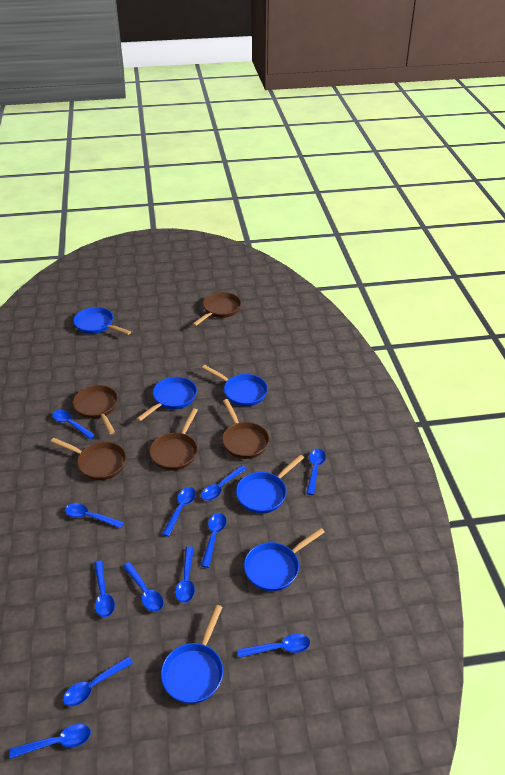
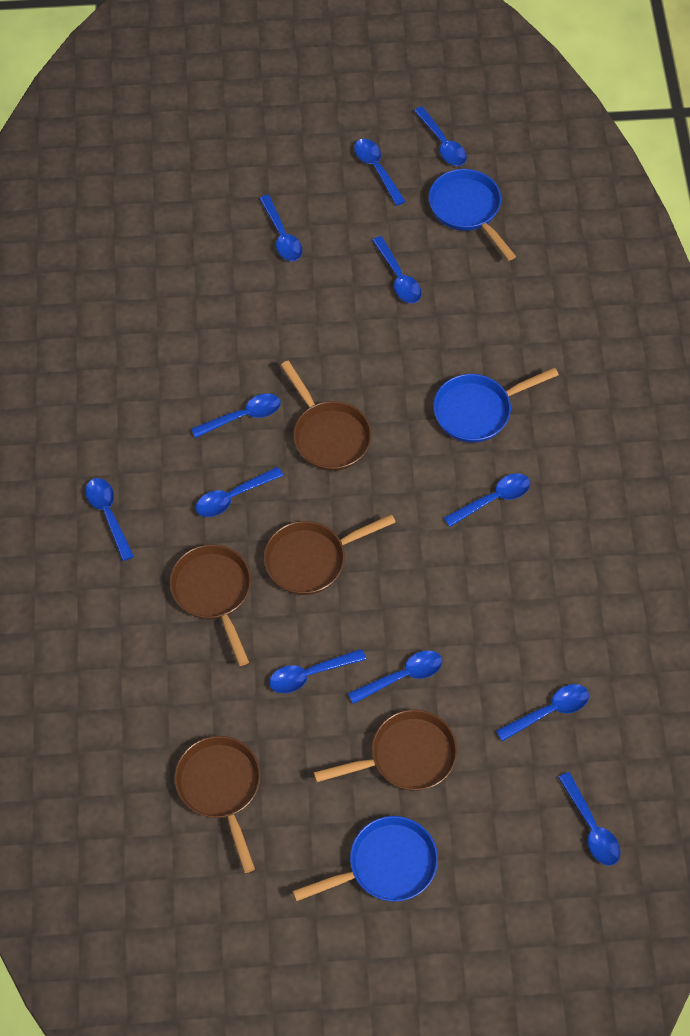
blue pan: 6 -> 3

